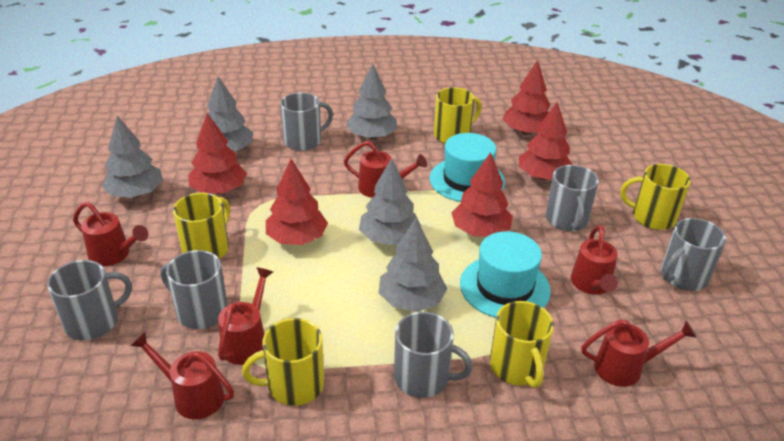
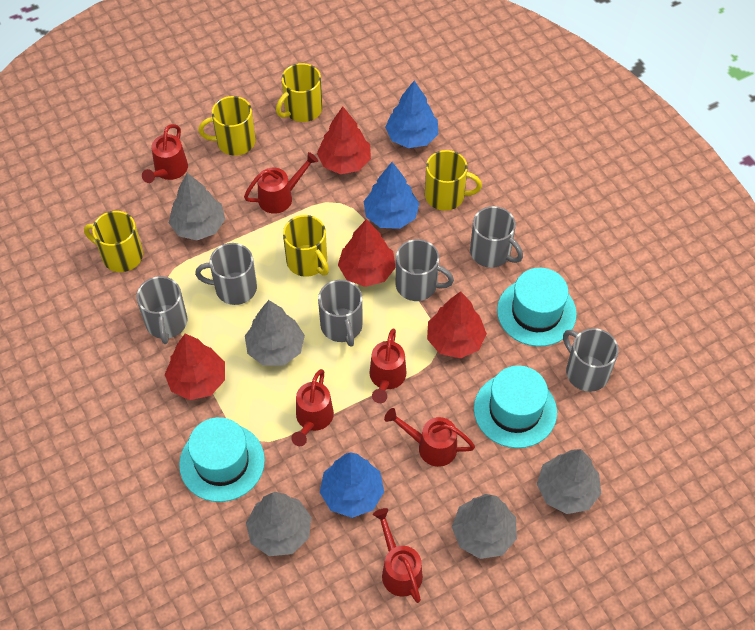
blue tree: 0 -> 3
red tree: 5 -> 4
turquoise hat: 2 -> 3

